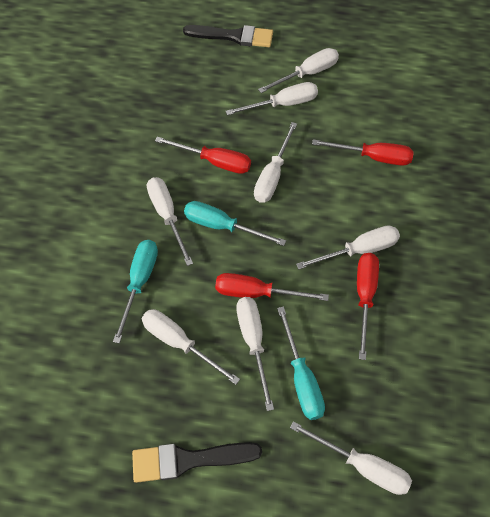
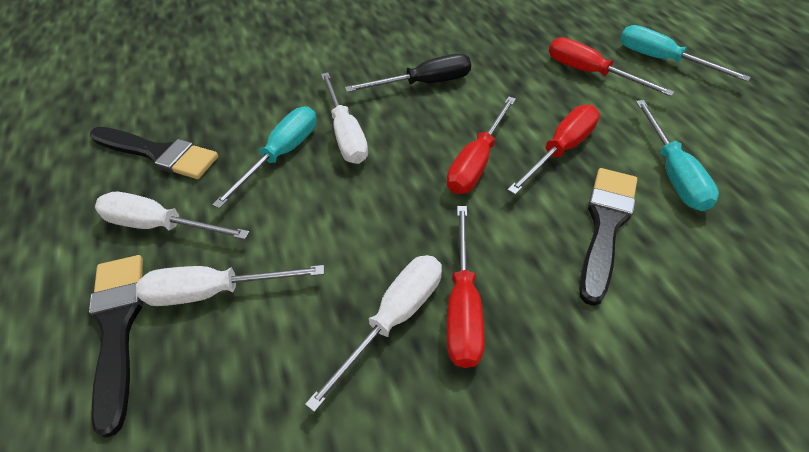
black brush: 2 -> 3
black screwdriver: 0 -> 1
white screwdriver: 8 -> 4

